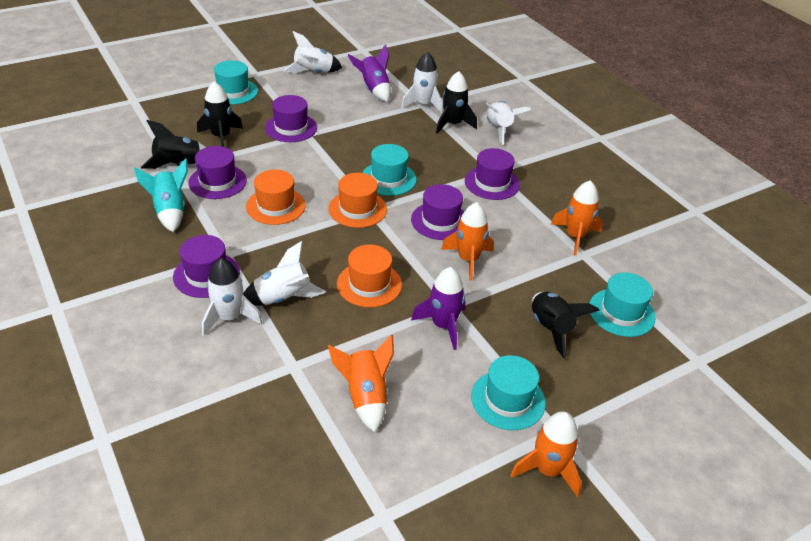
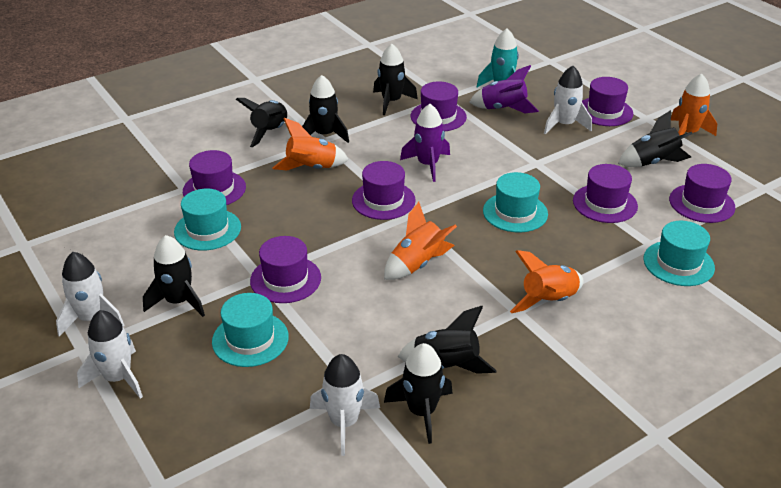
black rocket: 4 -> 7
orange hat: 3 -> 0
purple hat: 5 -> 7
white rocket: 5 -> 4

